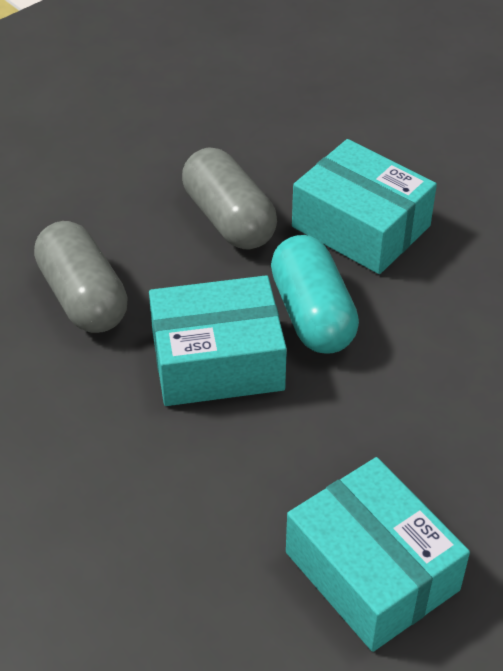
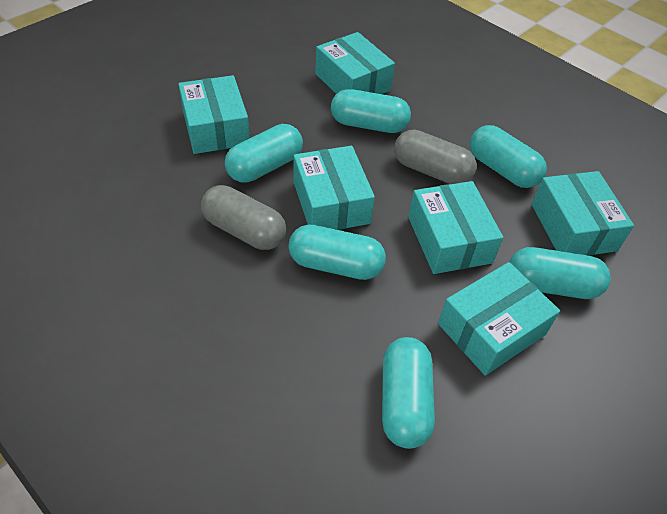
turquoise box: 3 -> 6
turquoise capsule: 1 -> 6

